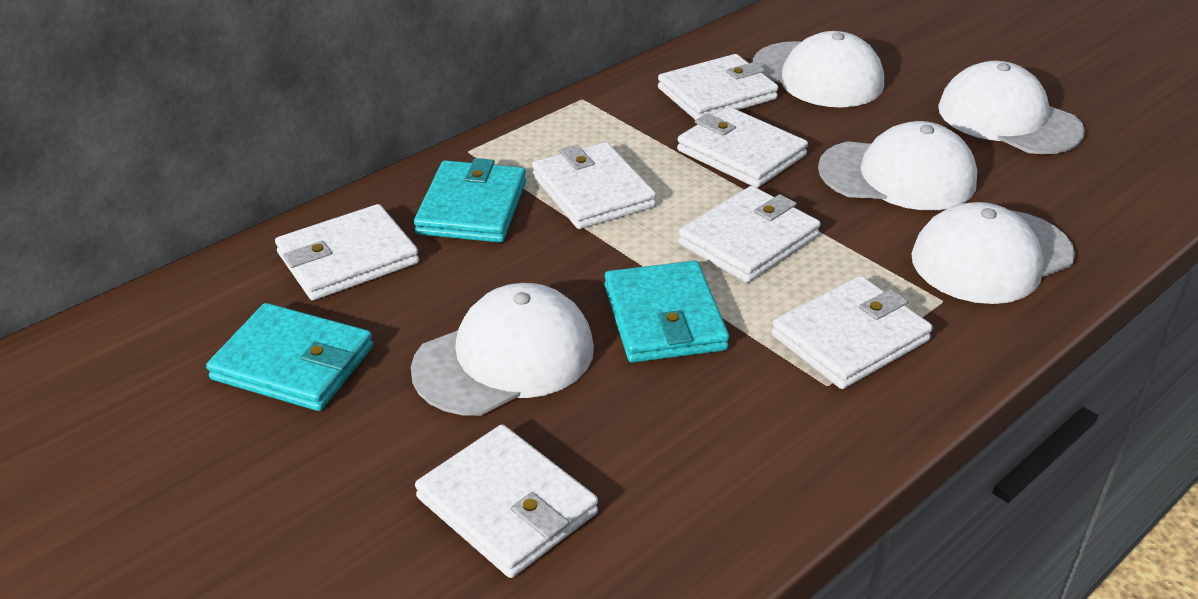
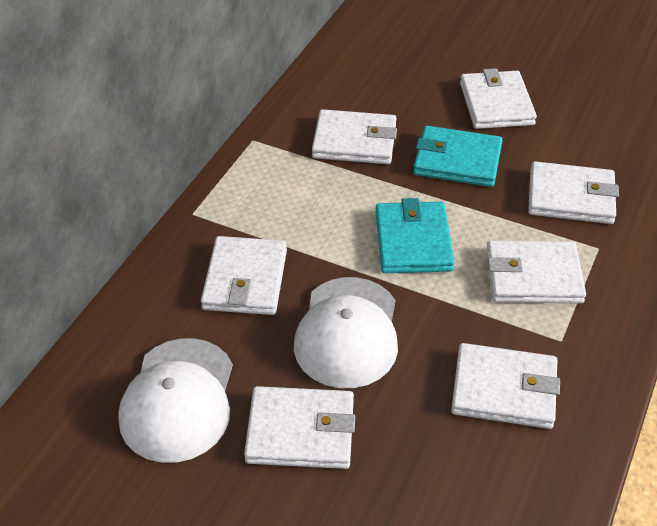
turquoise wallet: 3 -> 2
white cap: 5 -> 2

